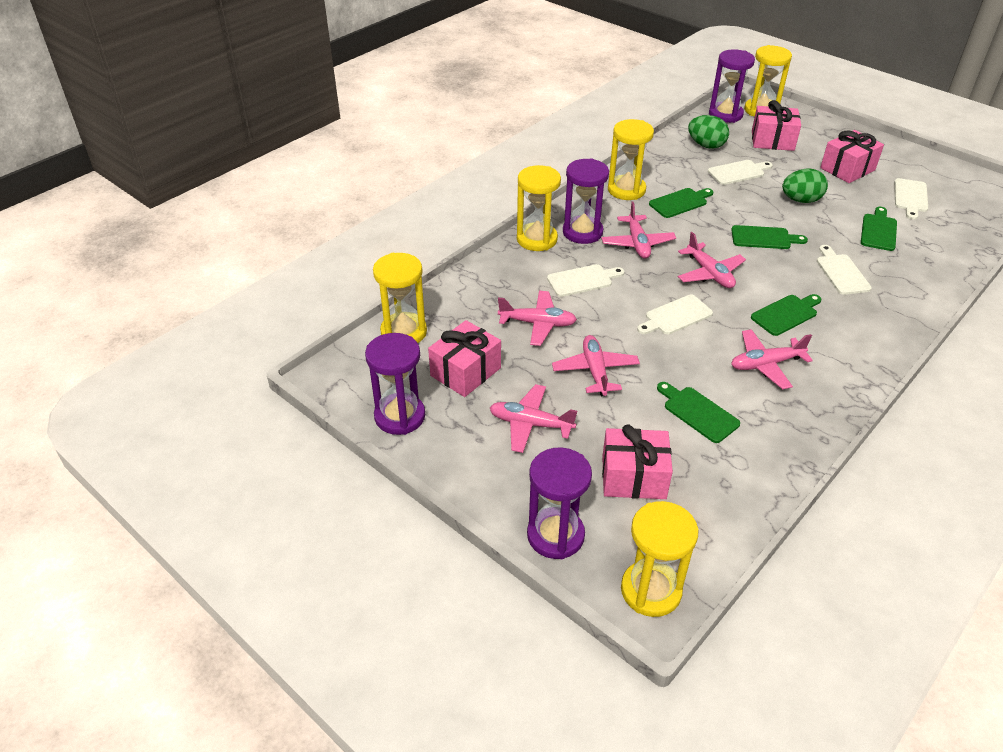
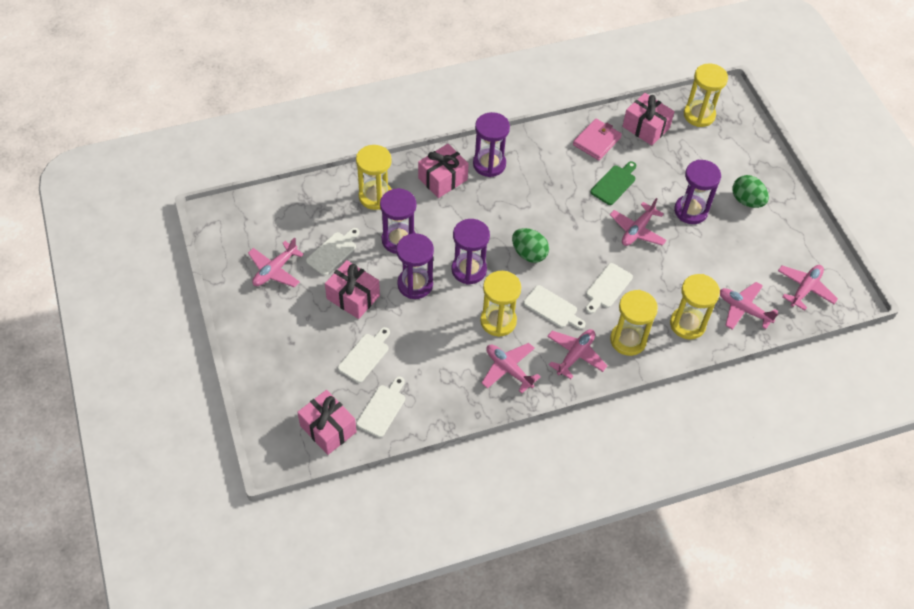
green cutting board: 5 -> 1
pink wallet: 0 -> 1
purple hourglass: 4 -> 5

